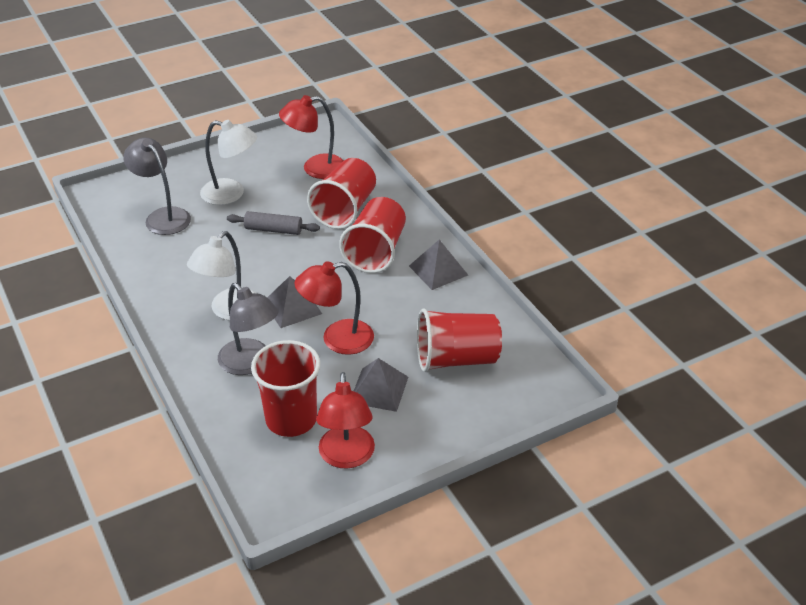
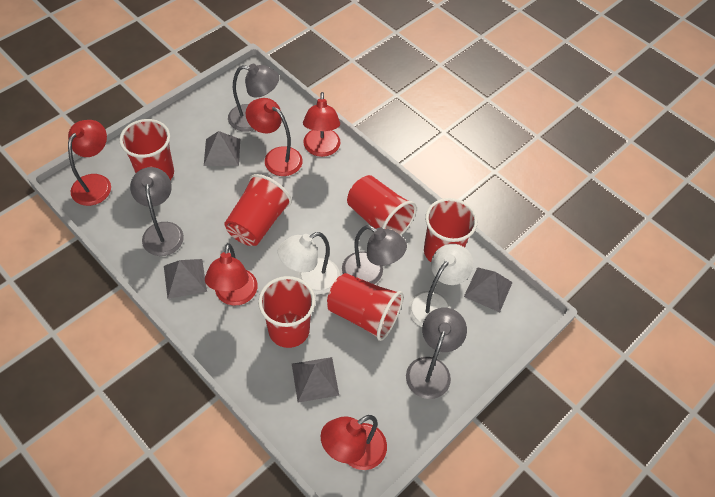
grey lamp: 2 -> 4
grey pyramid: 3 -> 4
grey rolling pin: 1 -> 0
red cup: 4 -> 6
red lamp: 3 -> 5

